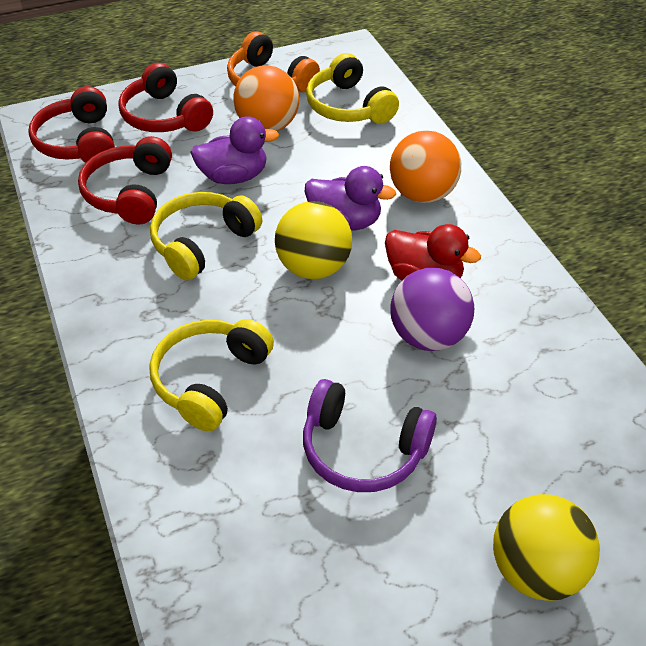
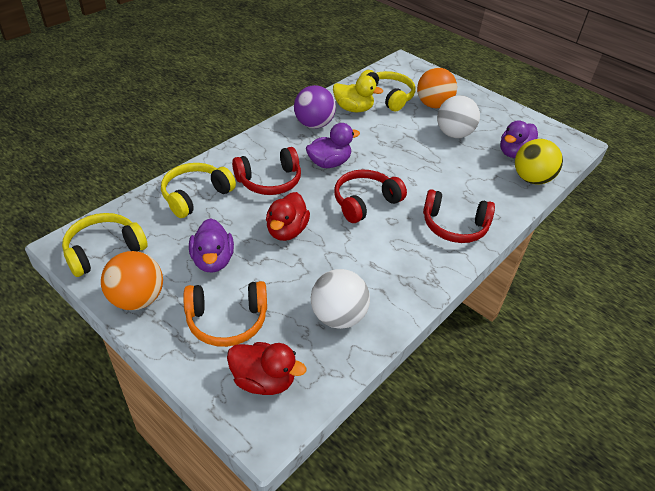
purple duck: 2 -> 3
purple headphones: 1 -> 0
red duck: 1 -> 2
white ball: 0 -> 2
yellow ball: 2 -> 1
yellow duck: 0 -> 1

